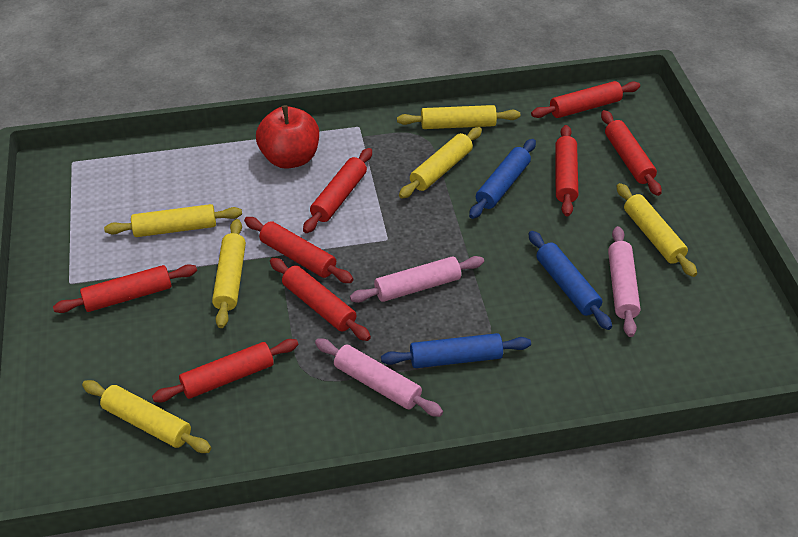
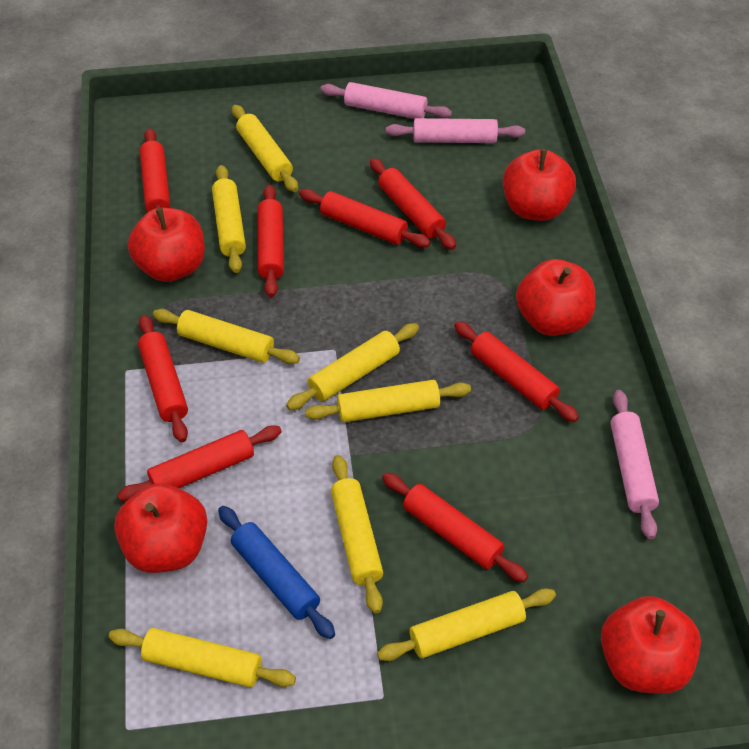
blue rolling pin: 3 -> 1
red apple: 1 -> 5
yellow rolling pin: 6 -> 8

